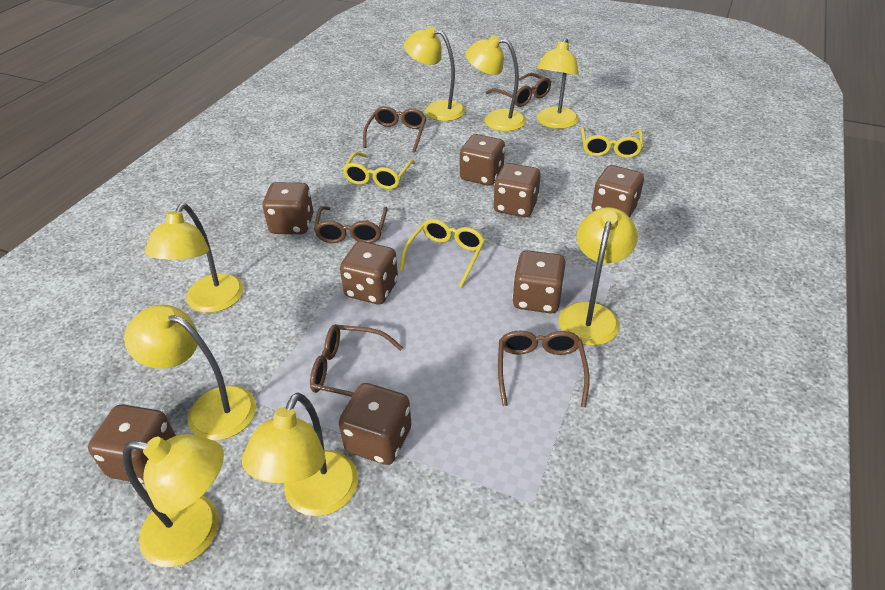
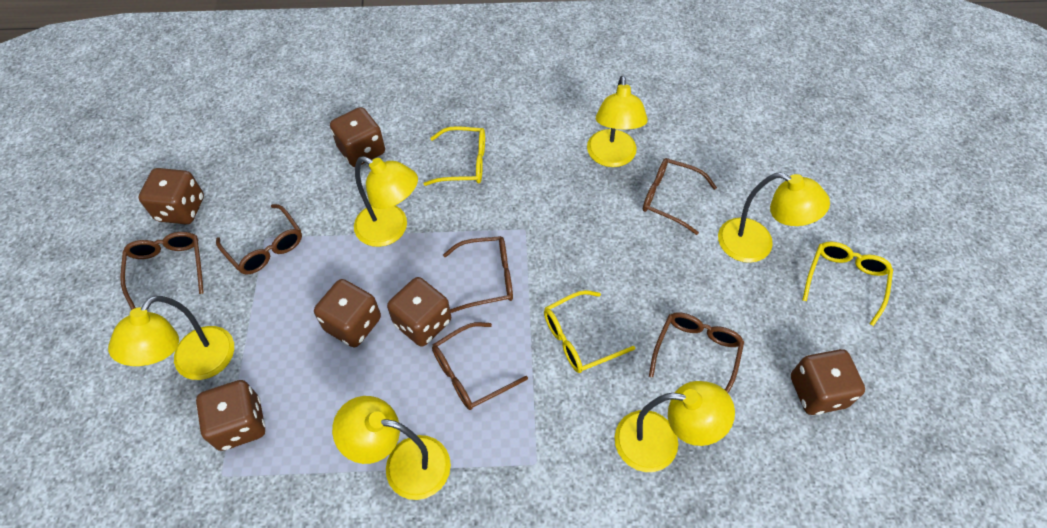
brown dice: 8 -> 6
brown glasses: 5 -> 6
yellow lamp: 8 -> 6

